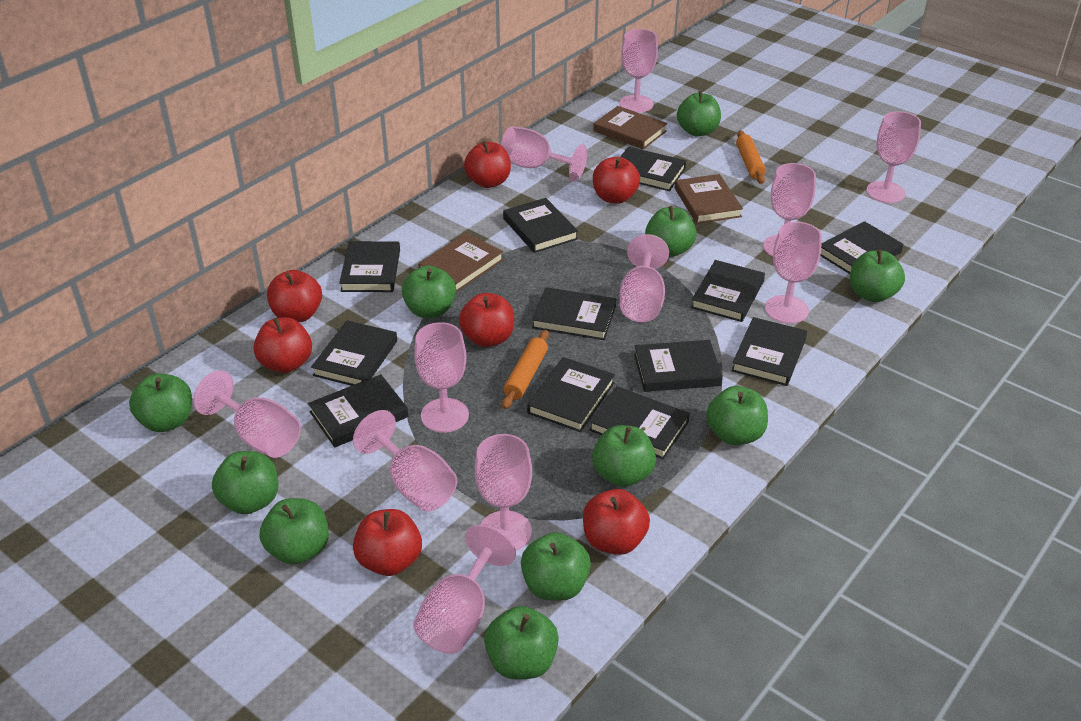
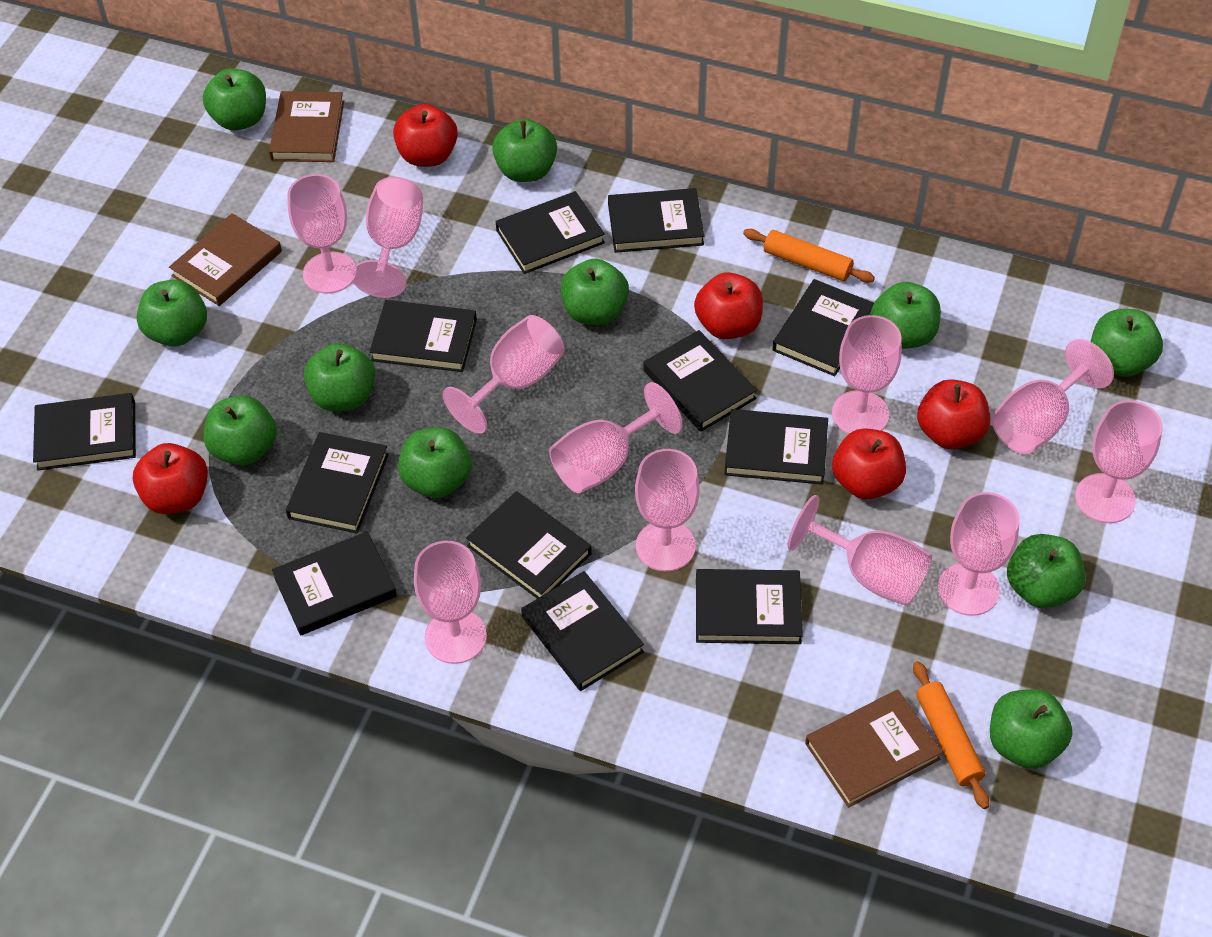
red apple: 7 -> 5

